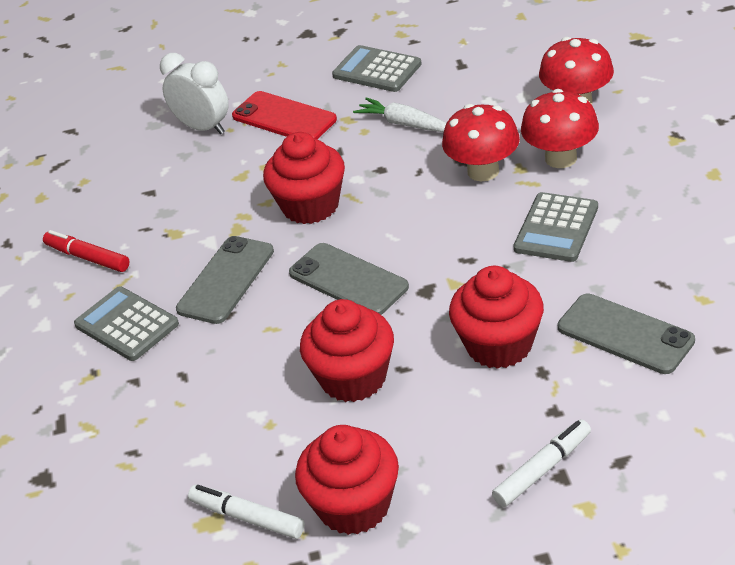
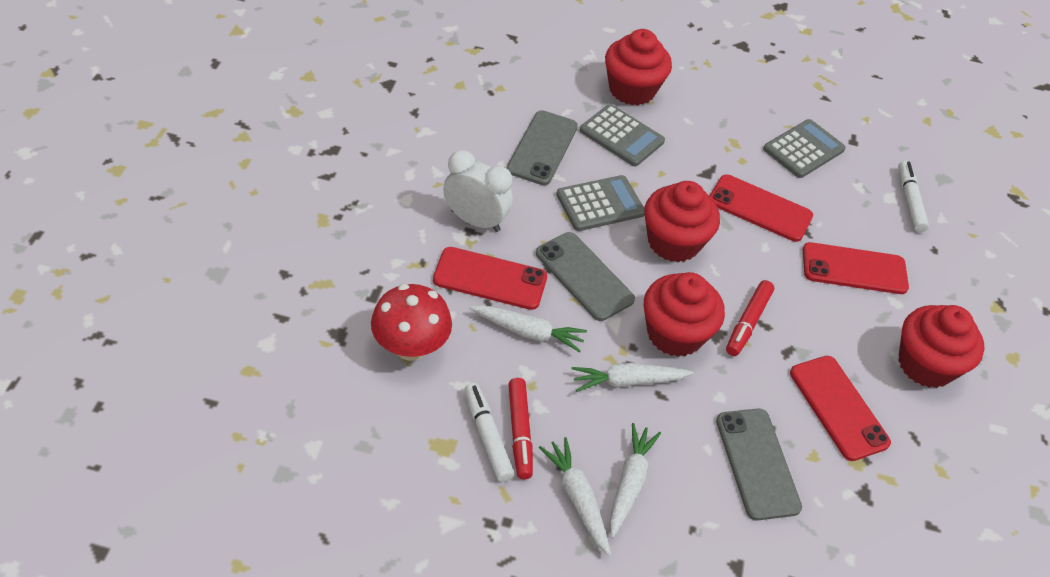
red marker: 1 -> 2
red mushroom: 3 -> 1
red phone: 1 -> 4
white carrot: 1 -> 4

